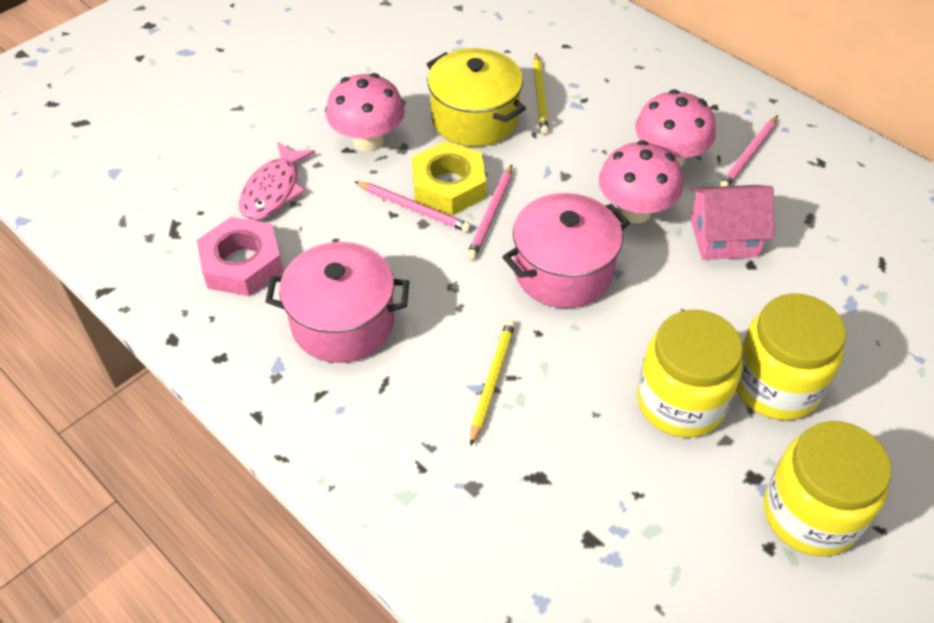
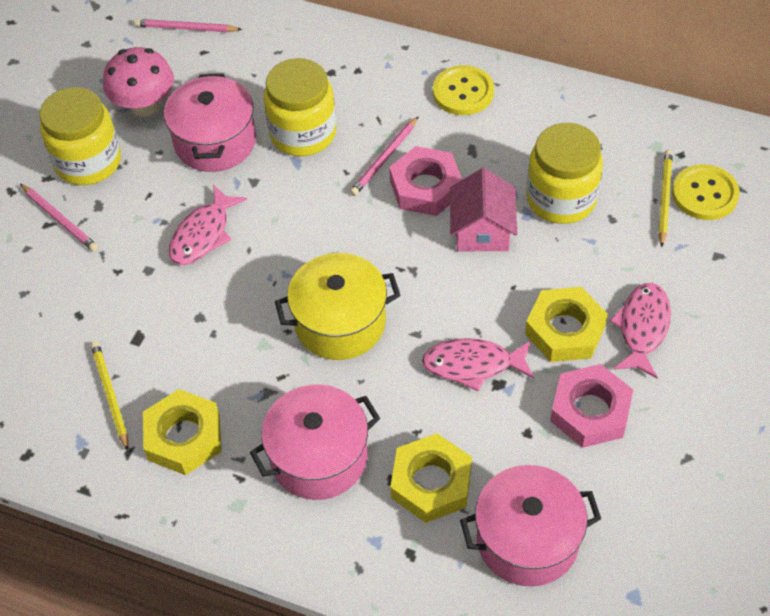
pink fish: 1 -> 3
pink mushroom: 3 -> 1
pink nut: 1 -> 2
pink pot: 2 -> 3
yellow button: 0 -> 2
yellow nut: 1 -> 3

